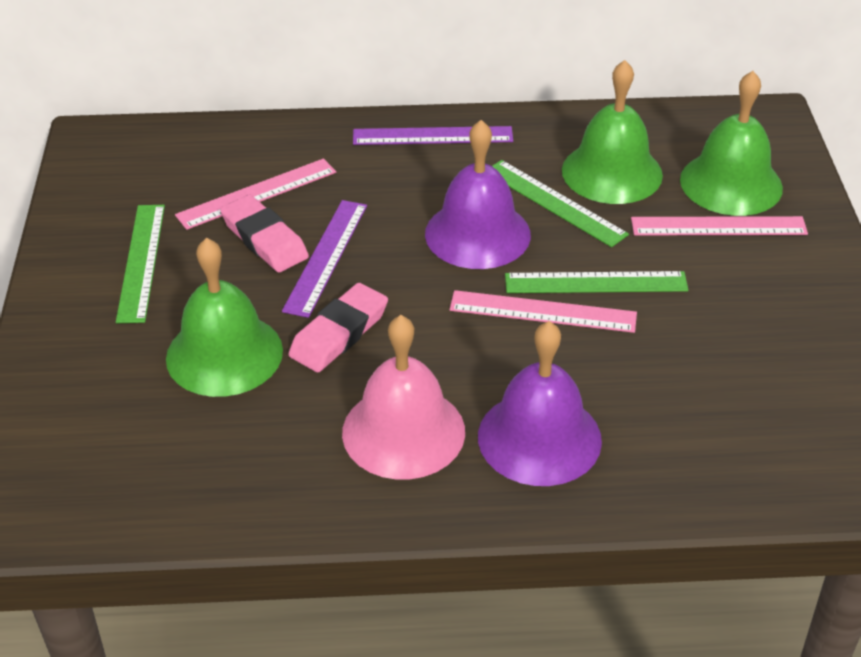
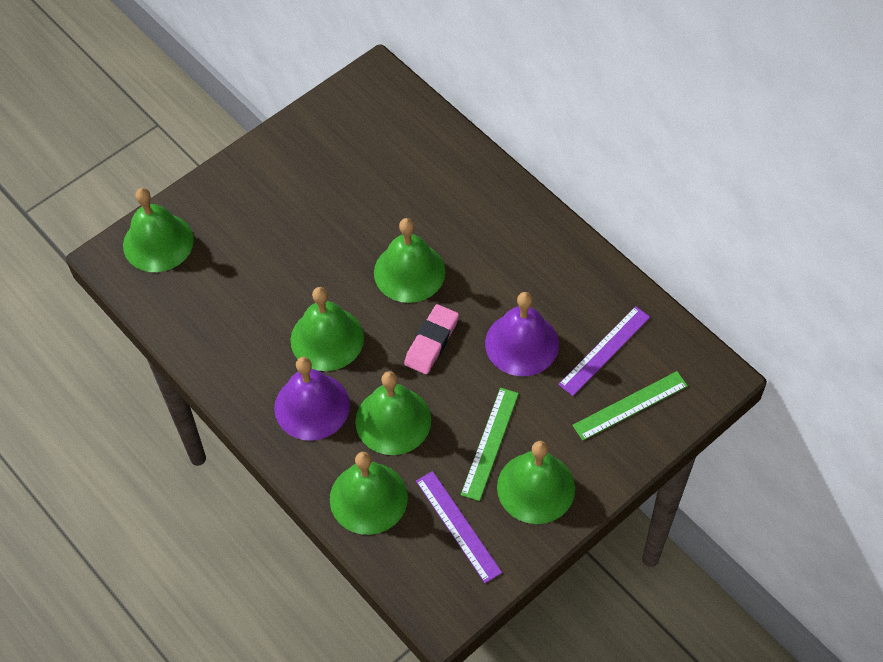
green bell: 3 -> 6
green ruler: 3 -> 2
pink bell: 1 -> 0
pink eraser: 2 -> 1
pink ruler: 3 -> 0

